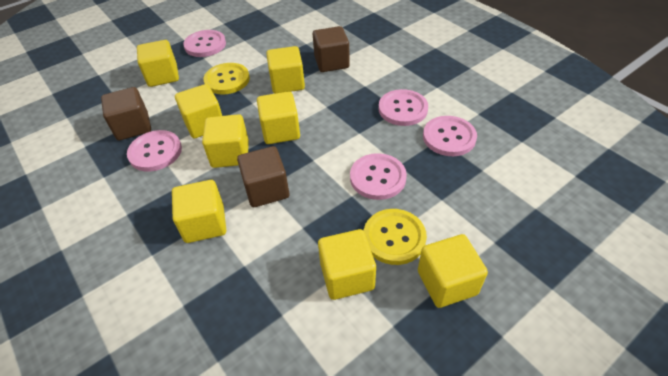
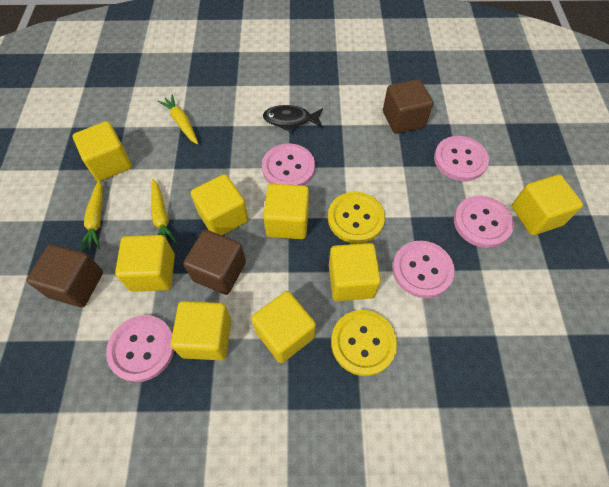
black fish: 0 -> 1
yellow carrot: 0 -> 3

